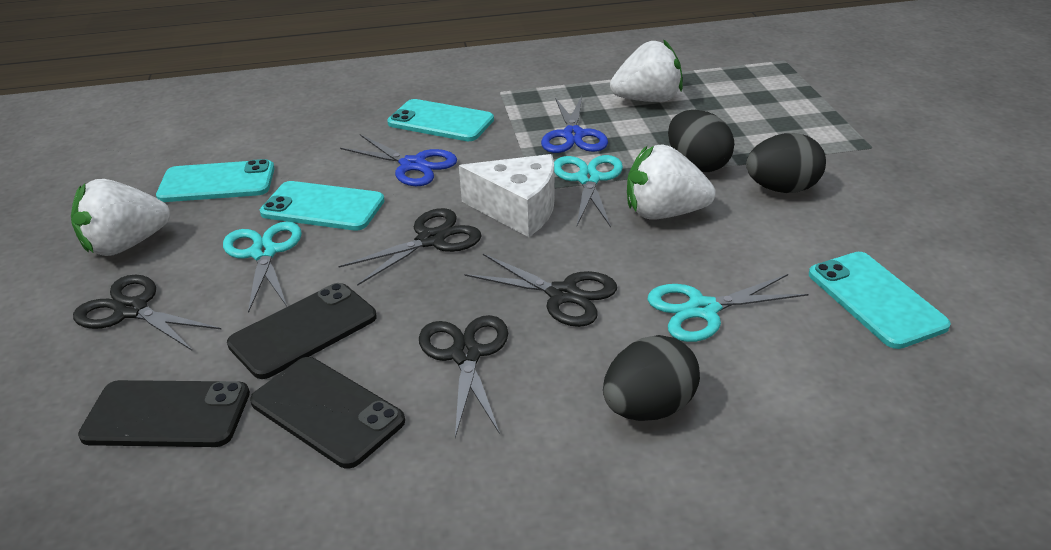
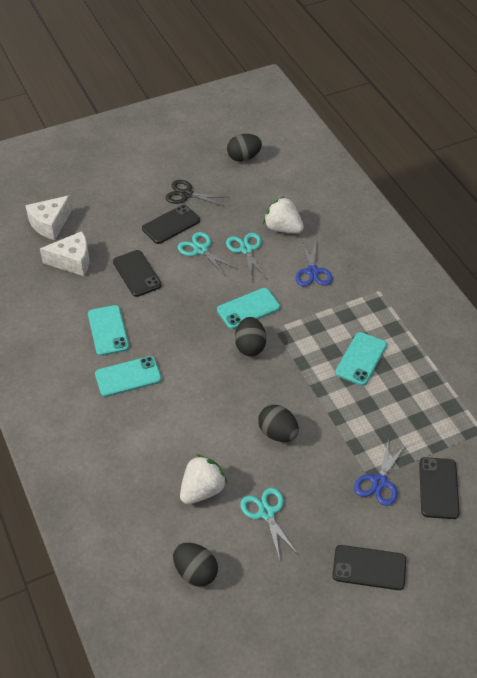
black egg: 3 -> 4
black phone: 3 -> 4
black scissors: 4 -> 1
white cheese: 1 -> 2
white strawberry: 3 -> 2

